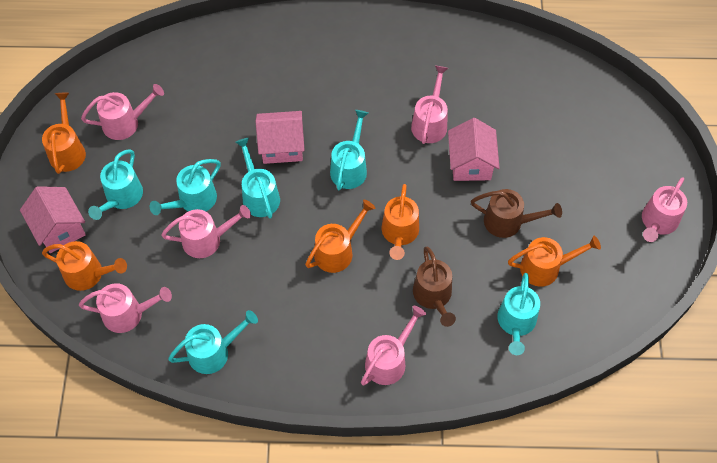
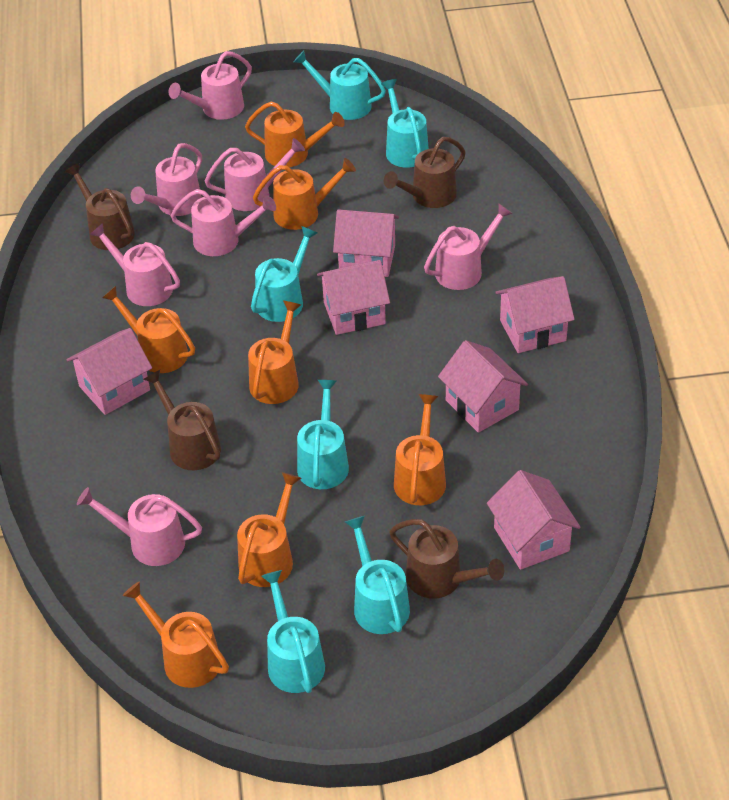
brown watering can: 2 -> 4
orange watering can: 5 -> 7
pink house: 3 -> 6
pink watering can: 6 -> 7

